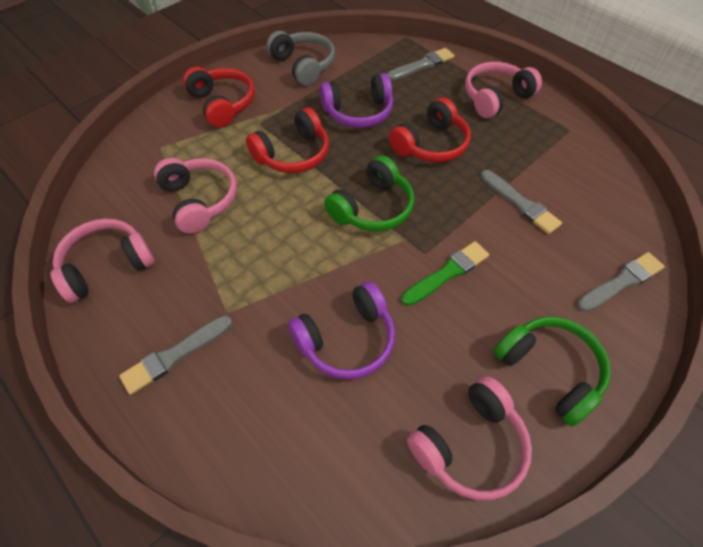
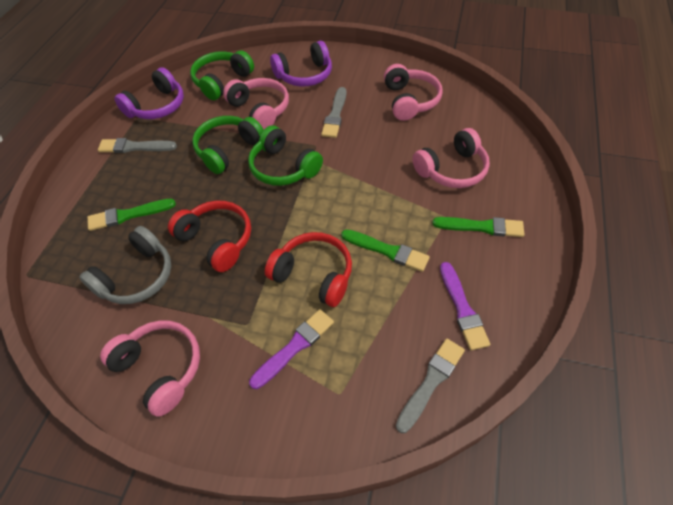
green brush: 1 -> 3
green headphones: 2 -> 3
grey brush: 4 -> 3
purple brush: 0 -> 2
red headphones: 3 -> 2

